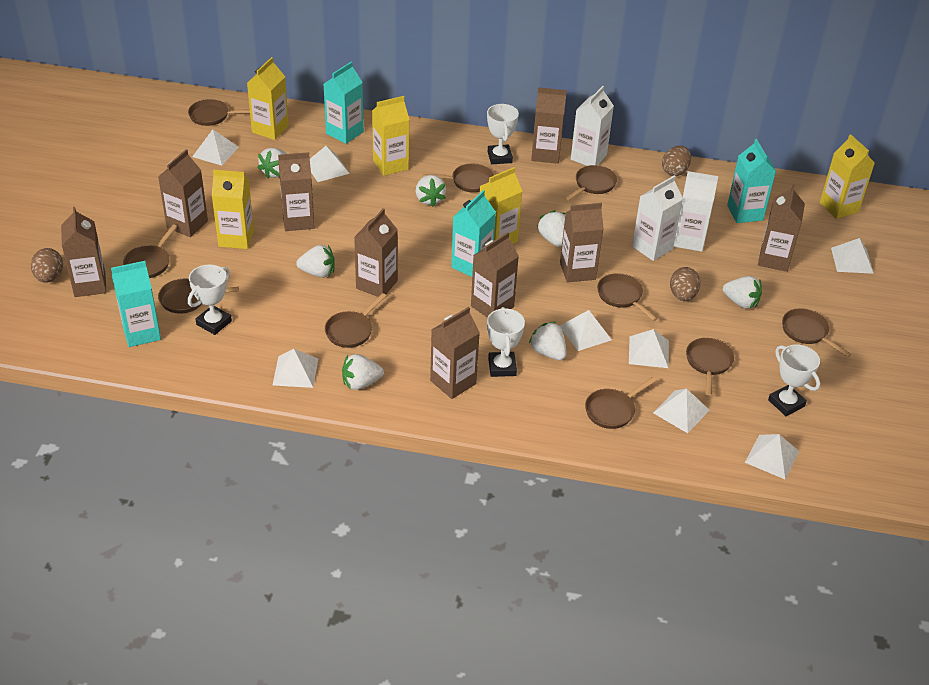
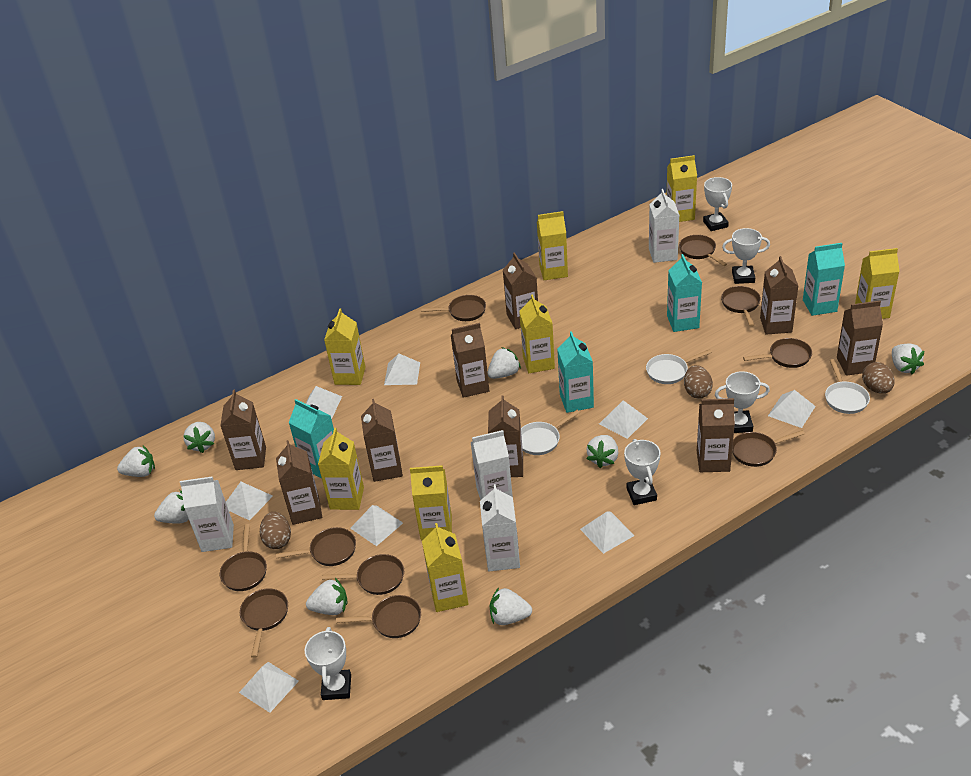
white carton: 3 -> 4
white pan: 0 -> 3
white strawberry: 7 -> 8
white trophy: 4 -> 5
yellow carton: 5 -> 8

